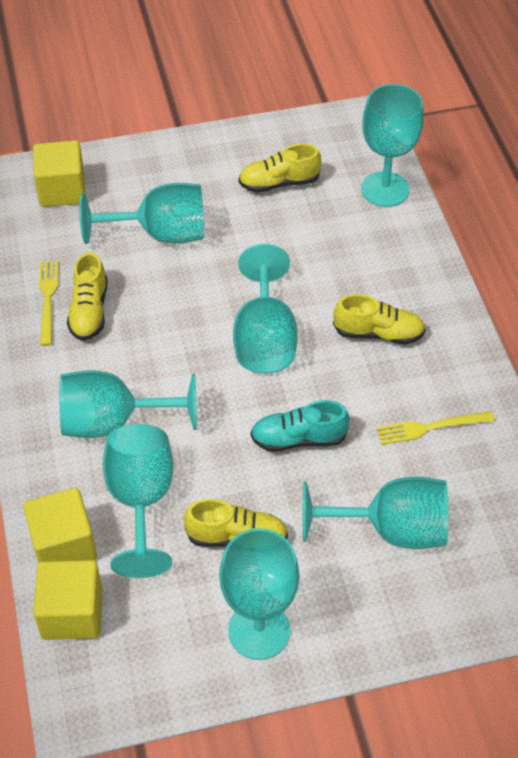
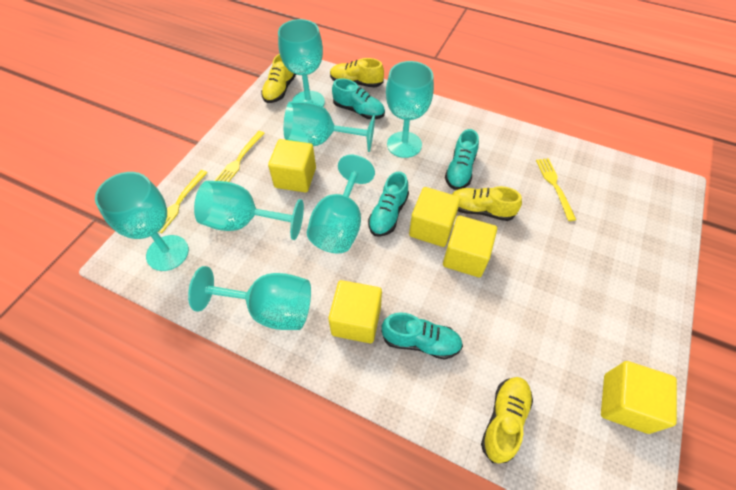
turquoise shoe: 1 -> 4
yellow cube: 3 -> 5
yellow fork: 2 -> 3

